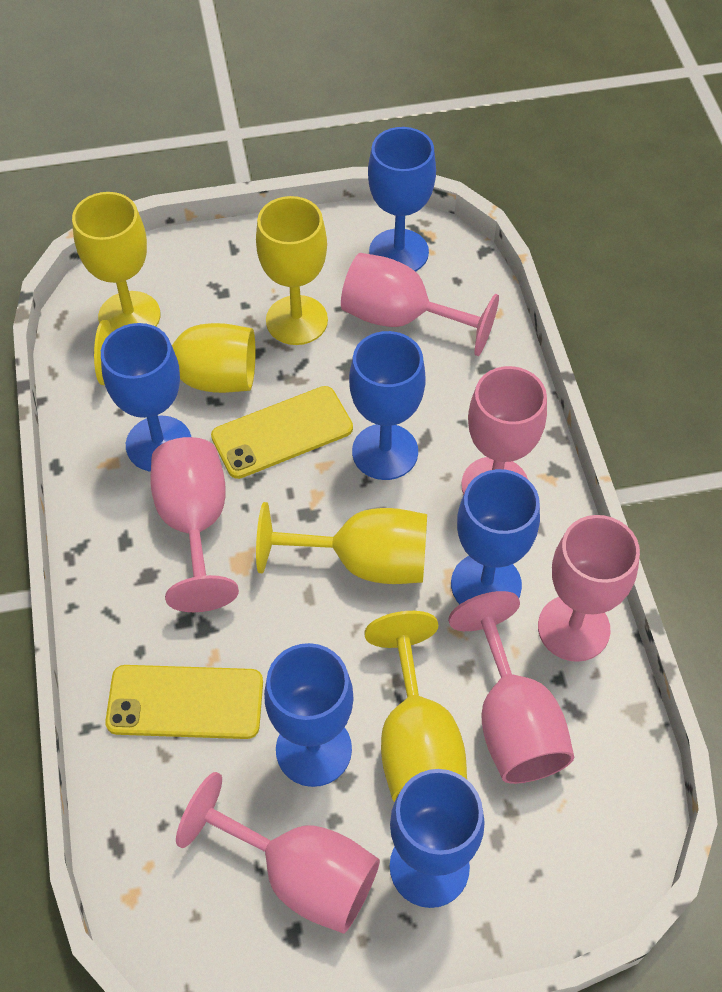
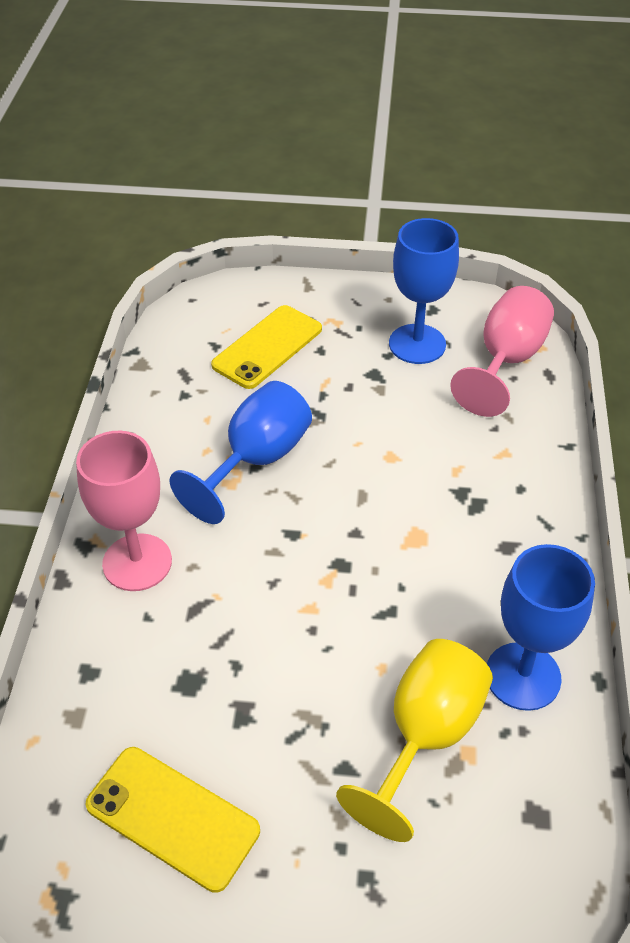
blue goblet: 6 -> 3
pink goblet: 6 -> 2
yellow goblet: 5 -> 1

